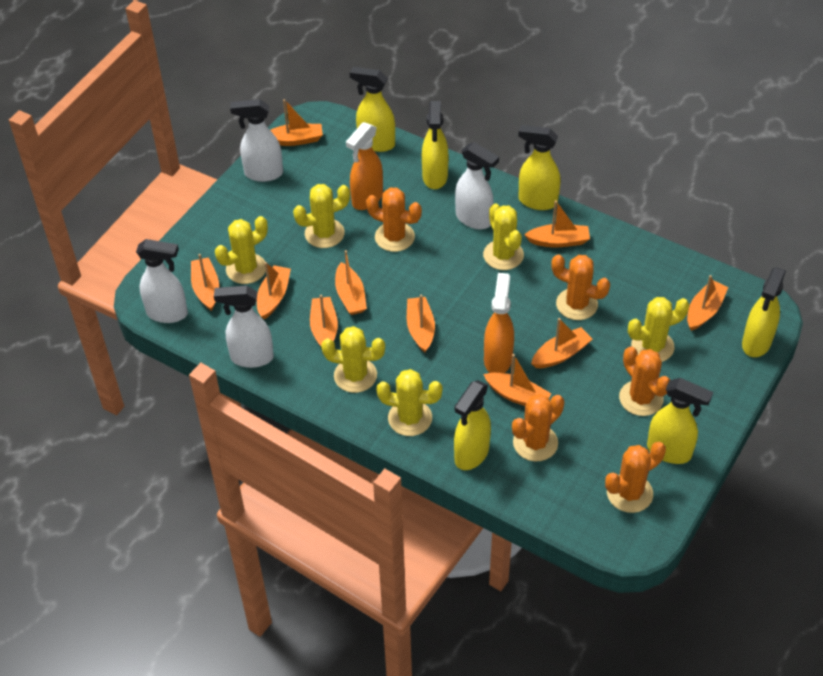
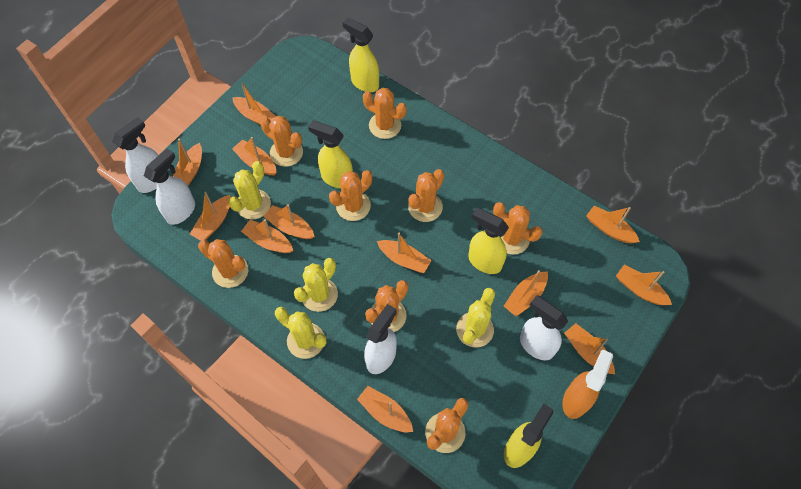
orange boat: 10 -> 12
orange cactus: 5 -> 8
orange spray bottle: 2 -> 1
yellow cactus: 6 -> 4
yellow spray bottle: 6 -> 4

